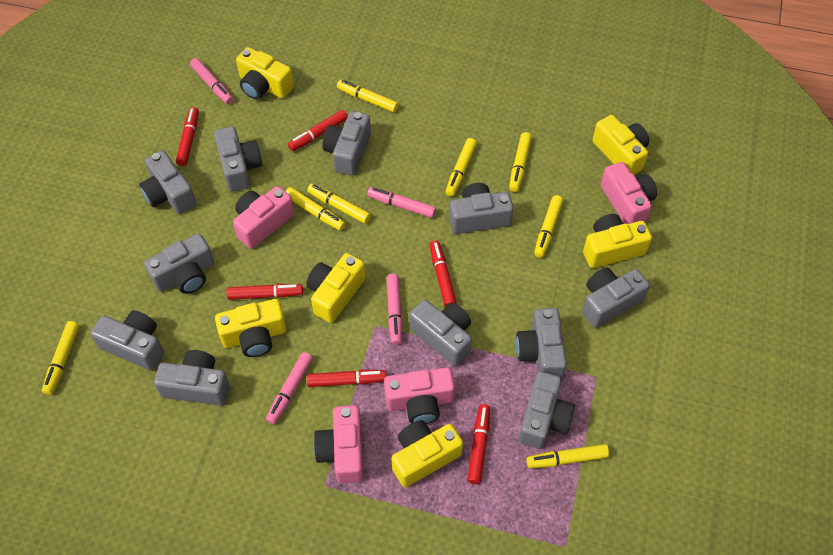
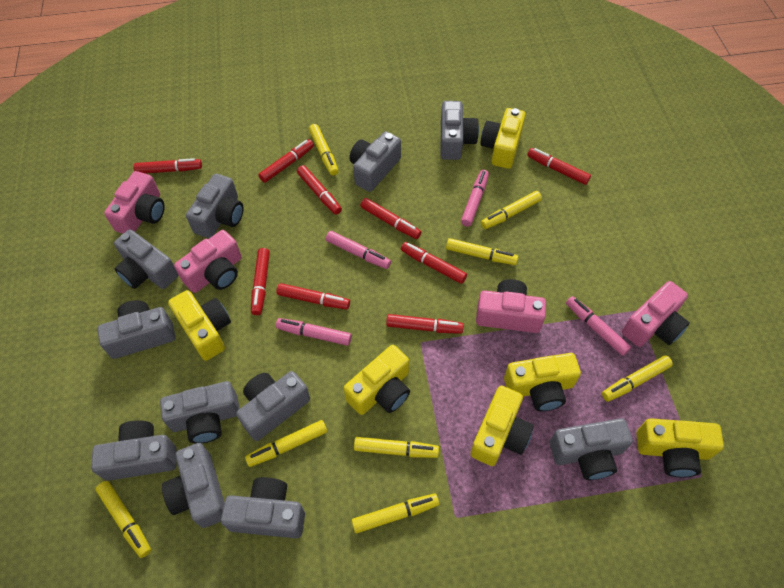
red marker: 6 -> 9

